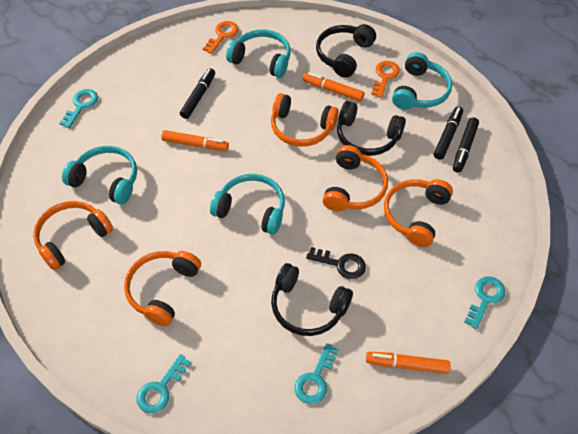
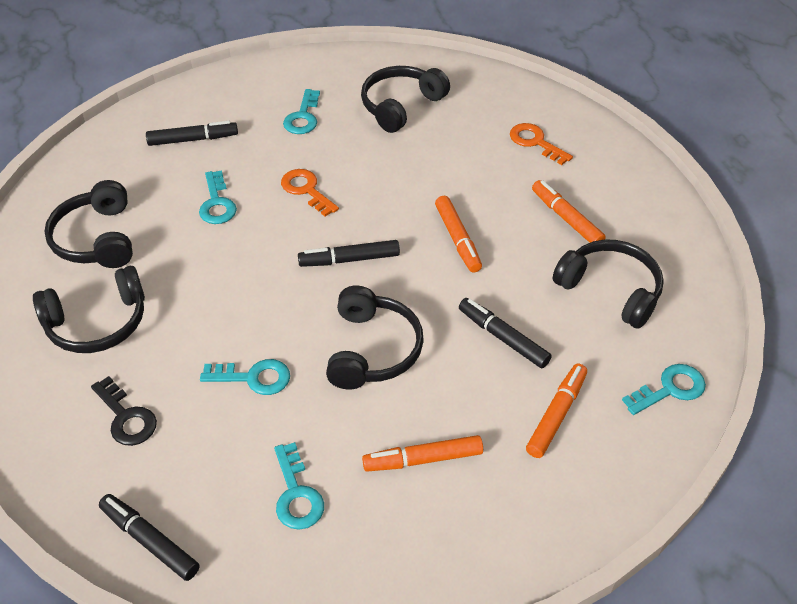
black headphones: 3 -> 5
black marker: 3 -> 4
orange headphones: 5 -> 0
orange marker: 3 -> 4
turquoise headphones: 4 -> 0
turquoise key: 4 -> 5

